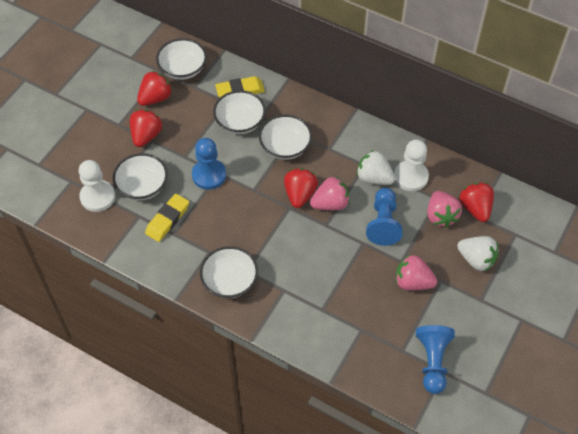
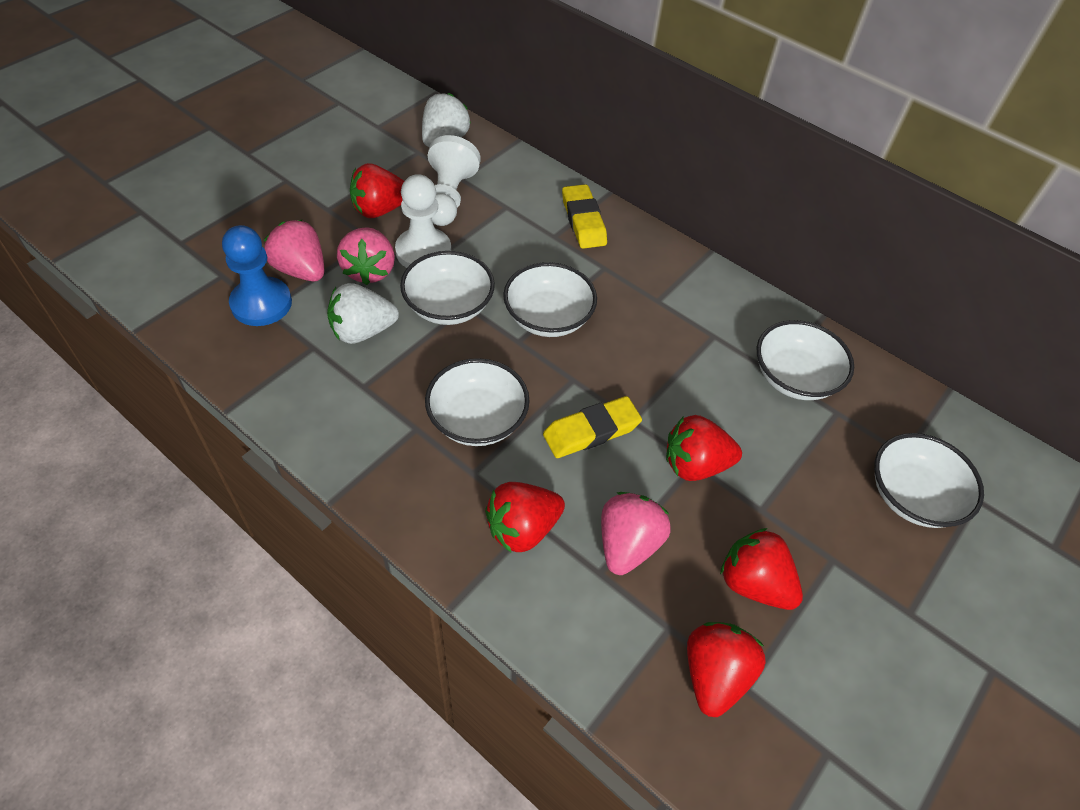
blue pawn: 3 -> 1
red strawberry: 4 -> 5

